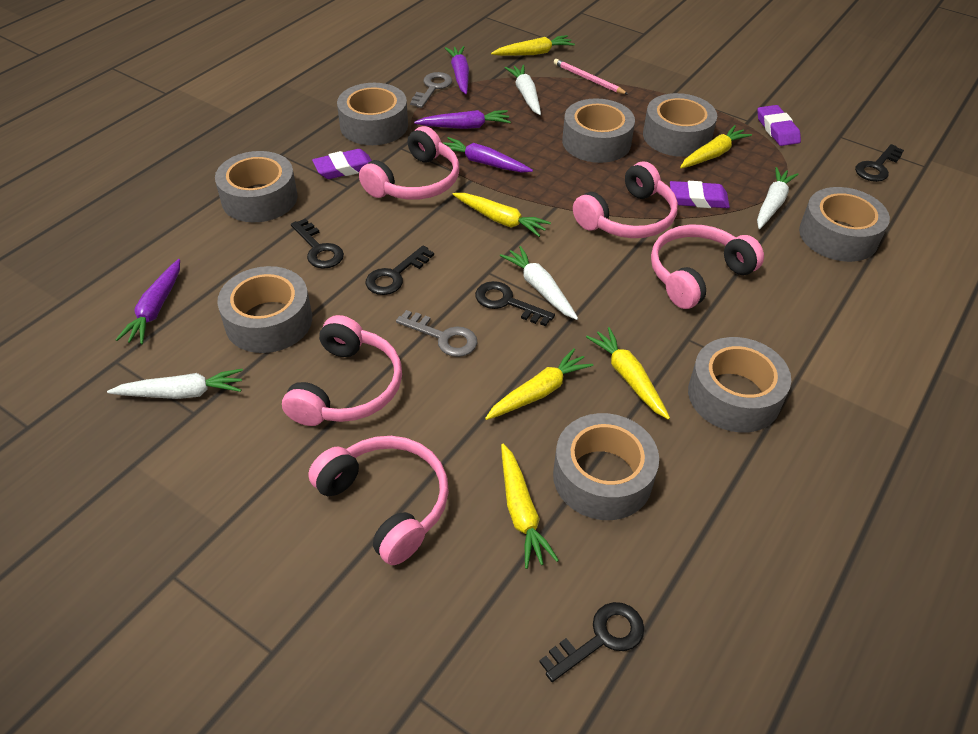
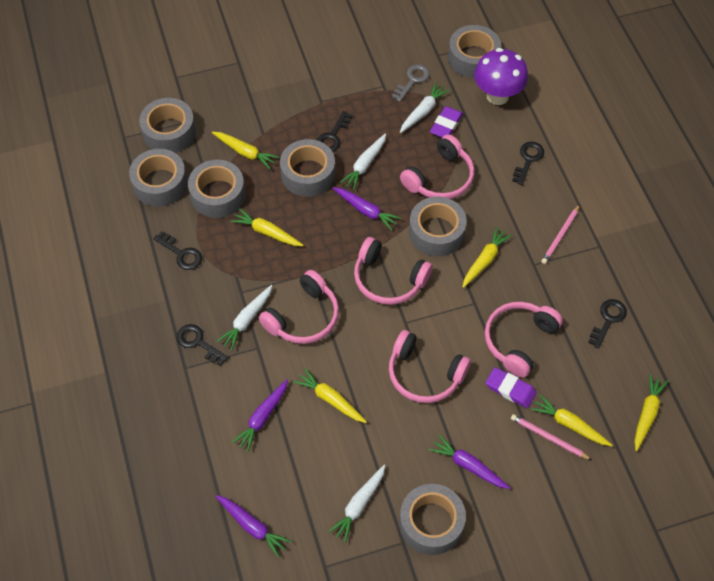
grey key: 2 -> 1
grey tape: 8 -> 7
pink pencil: 1 -> 2
purple eraser: 3 -> 2
purple mushroom: 0 -> 1

